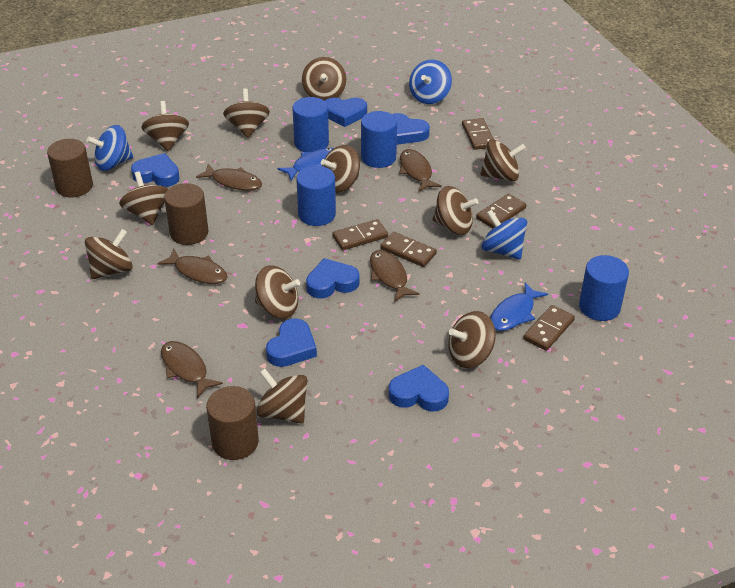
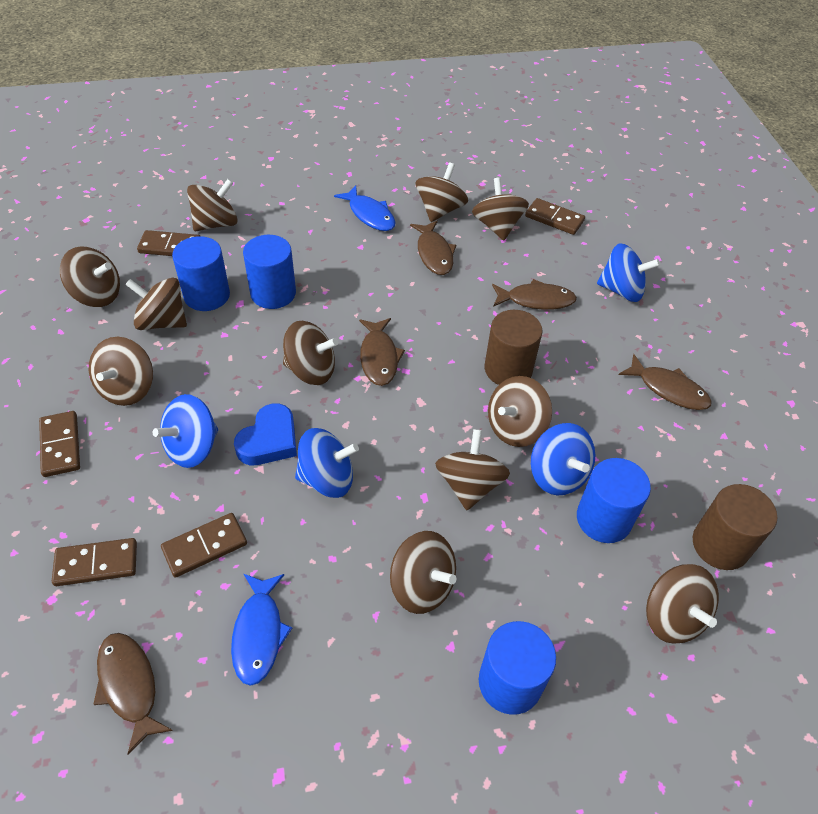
blue heart: 6 -> 1
blue spinning top: 3 -> 4
brown cylinder: 3 -> 2

